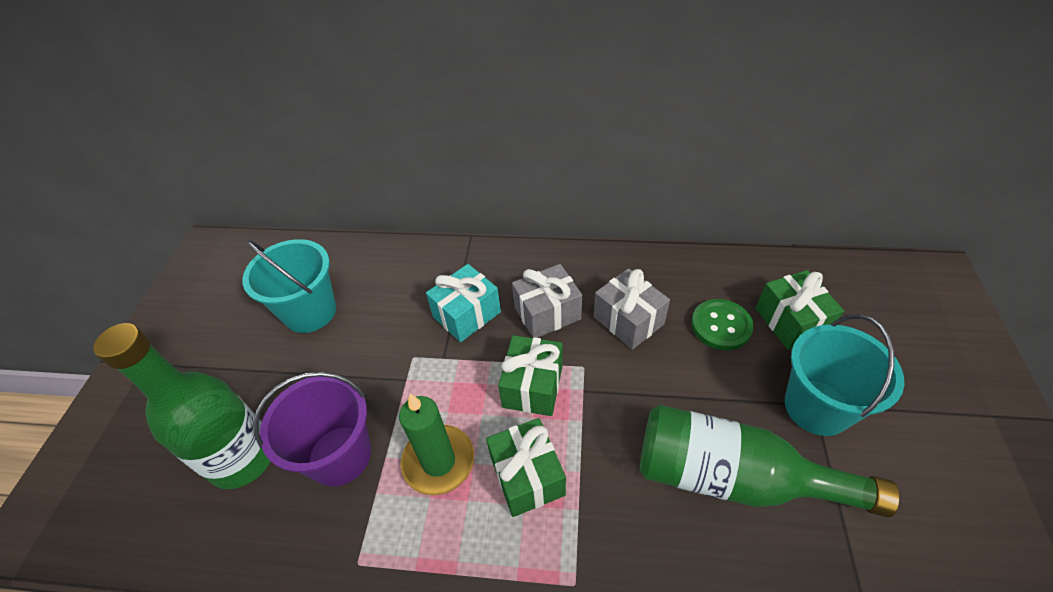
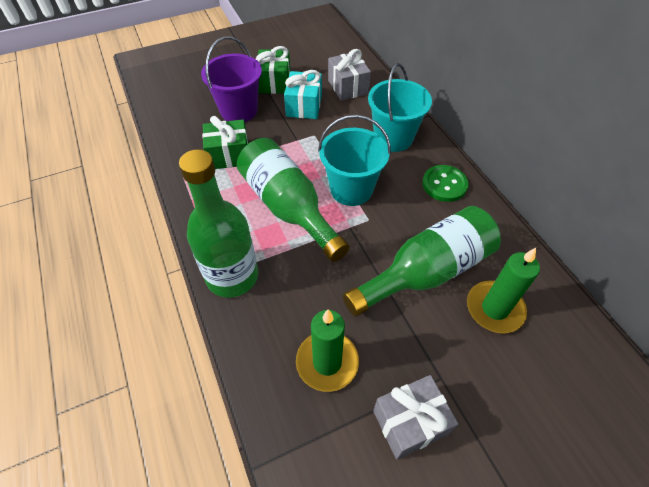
green bottle: 2 -> 3
green candle: 1 -> 2
green gift: 3 -> 2

